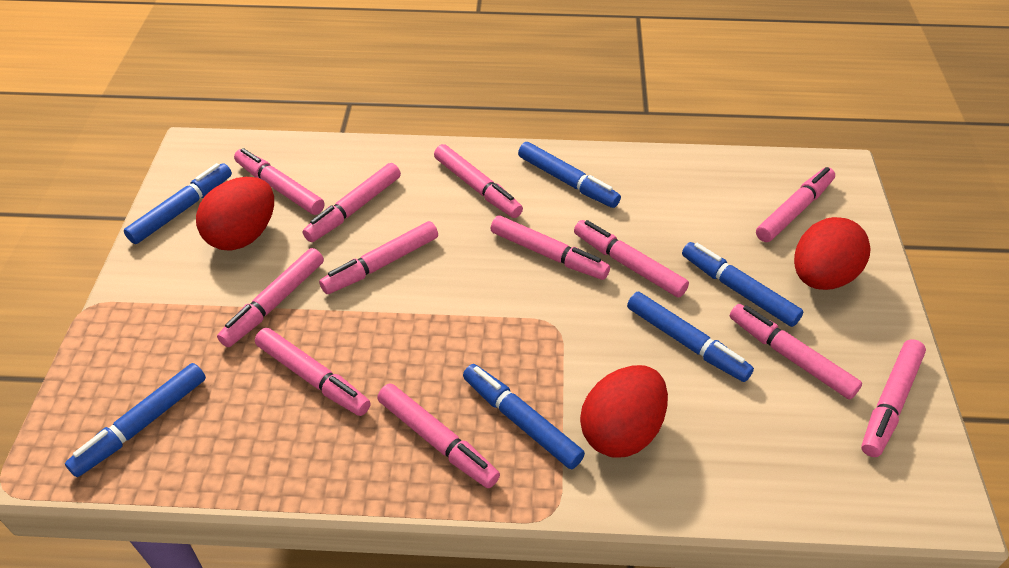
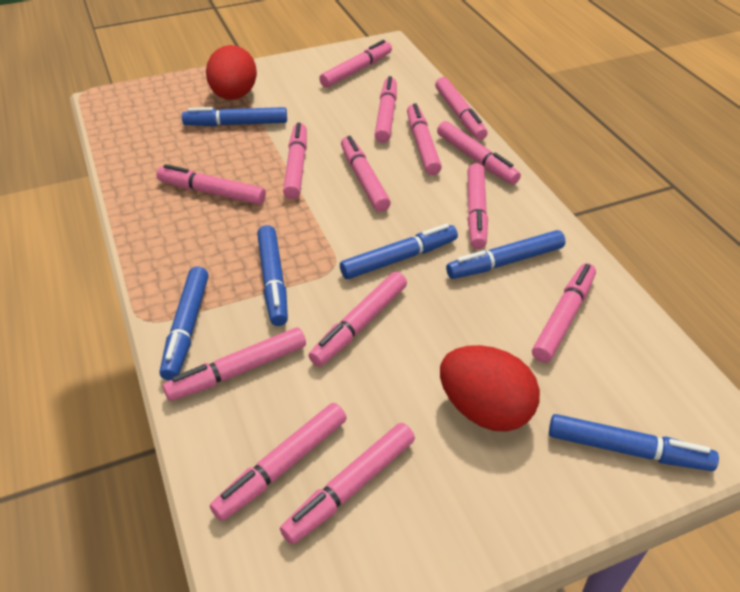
pink marker: 12 -> 14
red egg: 3 -> 2

